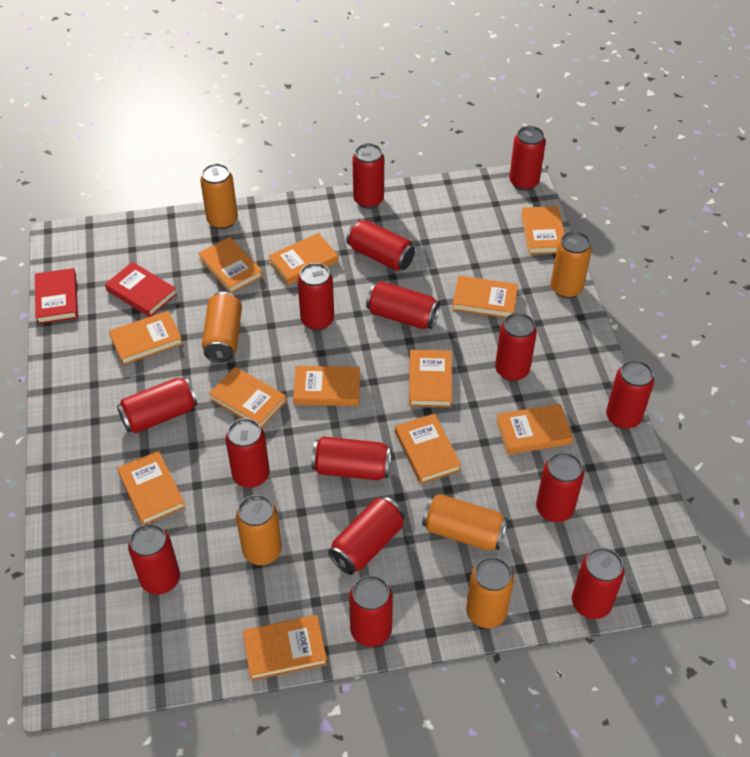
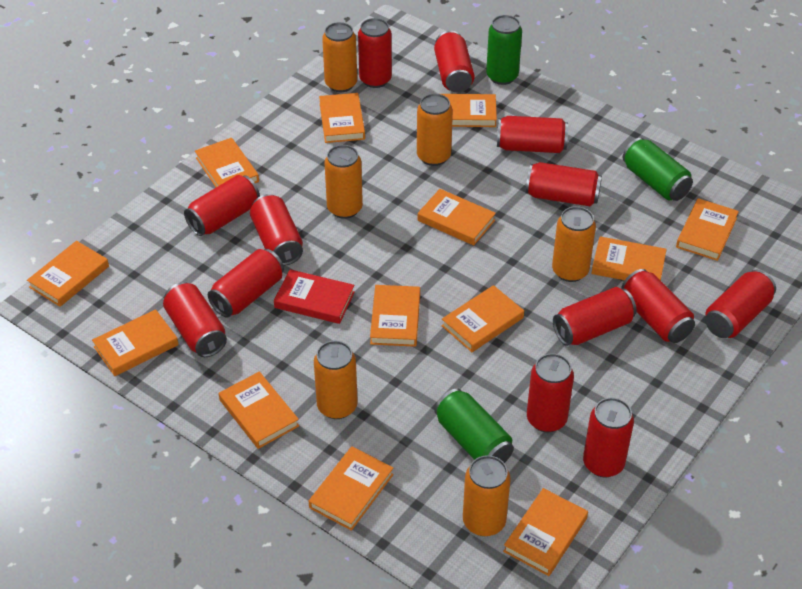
green can: 0 -> 3
orange book: 12 -> 13
red book: 2 -> 1
red can: 15 -> 13

